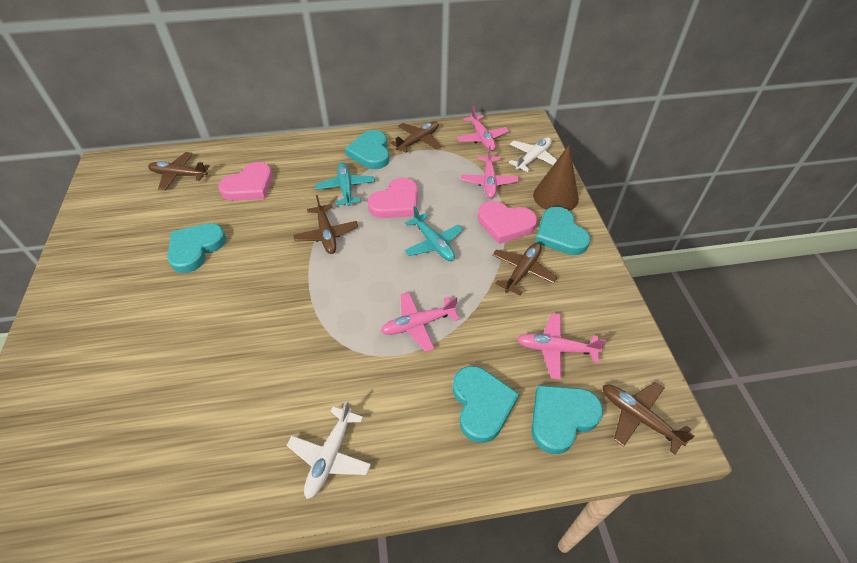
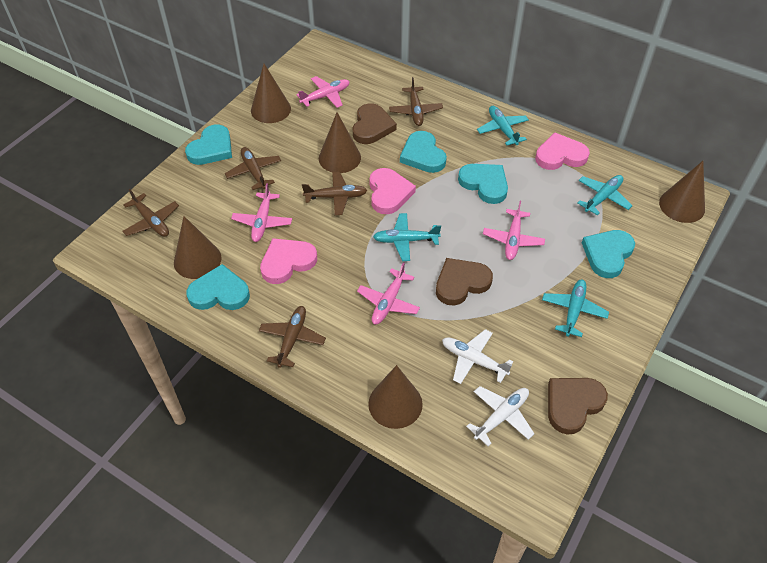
brown cone: 1 -> 5
brown heart: 0 -> 3
turquoise plane: 2 -> 4

